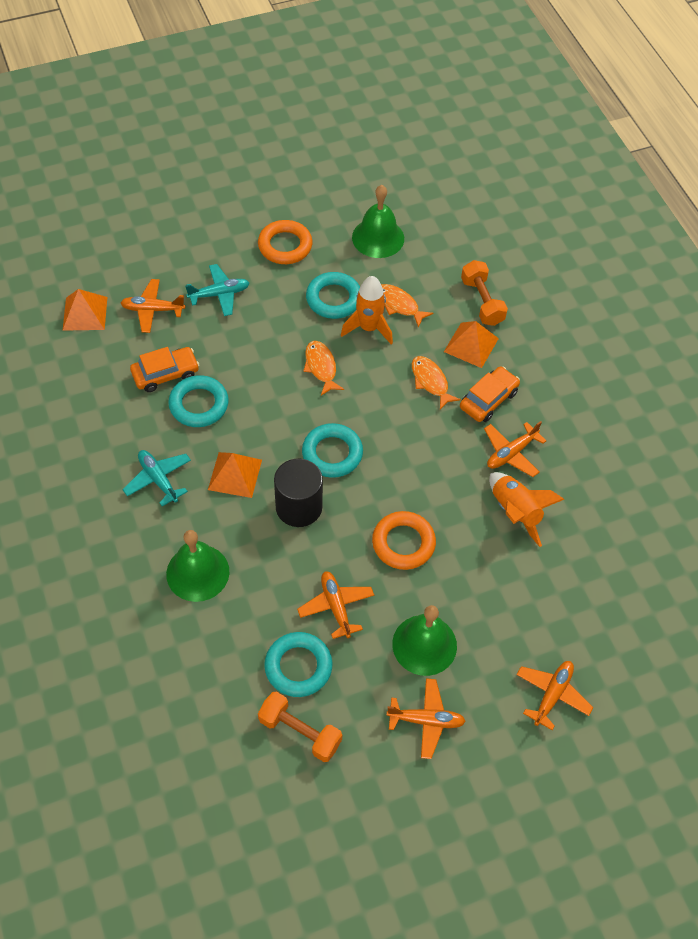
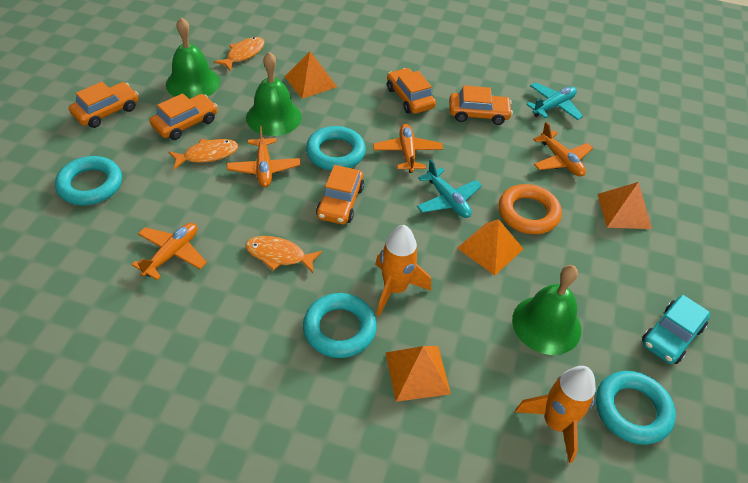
black cylinder: 1 -> 0
orange car: 2 -> 5
orange dumbbell: 2 -> 0
orange plane: 5 -> 4
orange pyramid: 3 -> 4
orange ring: 2 -> 1
turquoise car: 0 -> 1

